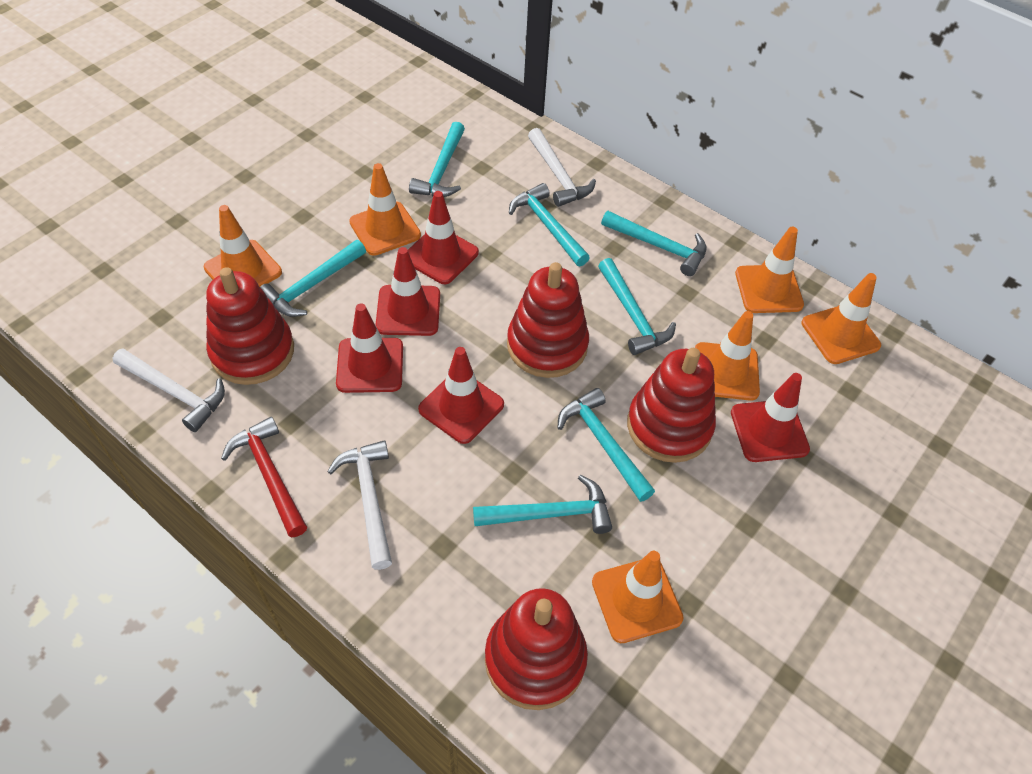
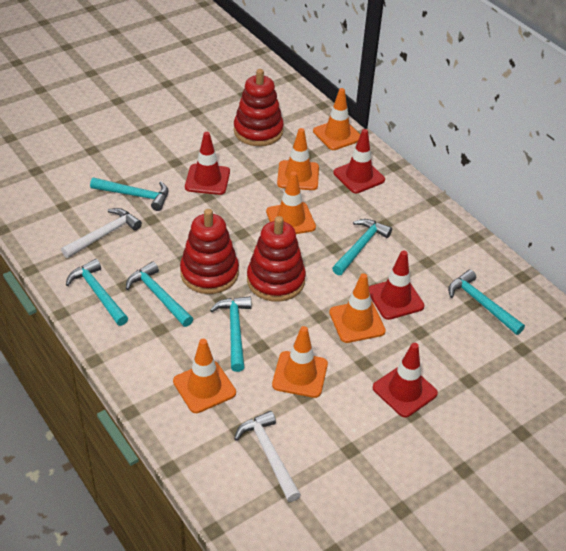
red hammer: 1 -> 0
red stacking toy: 4 -> 3
red traffic cone: 5 -> 4
turquoise hammer: 7 -> 6
white hammer: 3 -> 2

